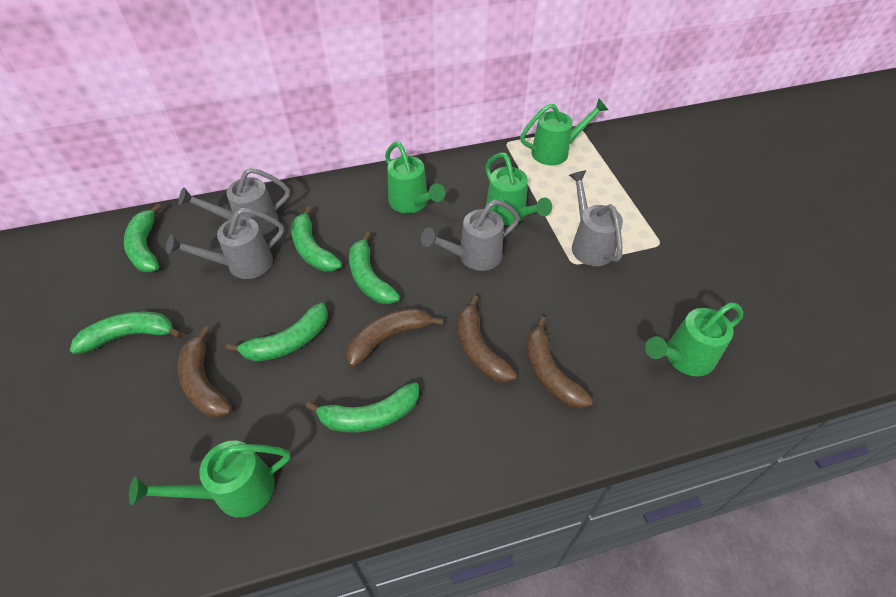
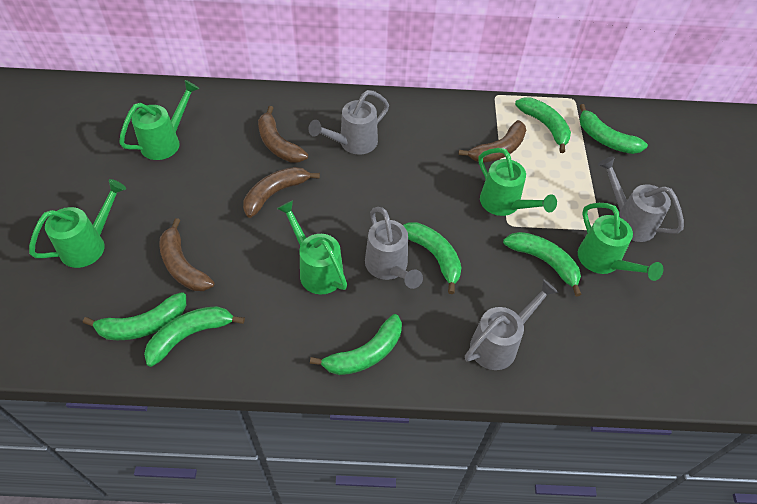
green banana: 6 -> 7

